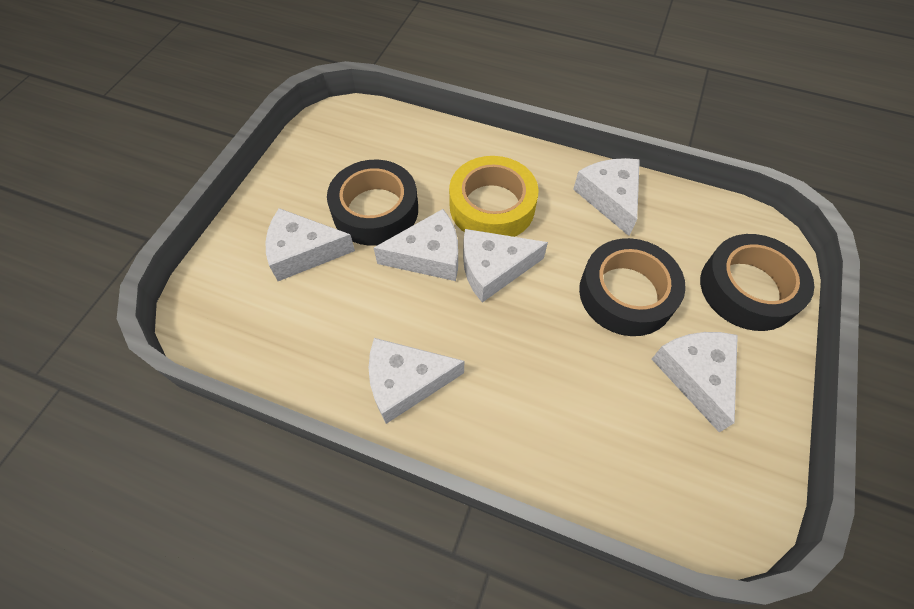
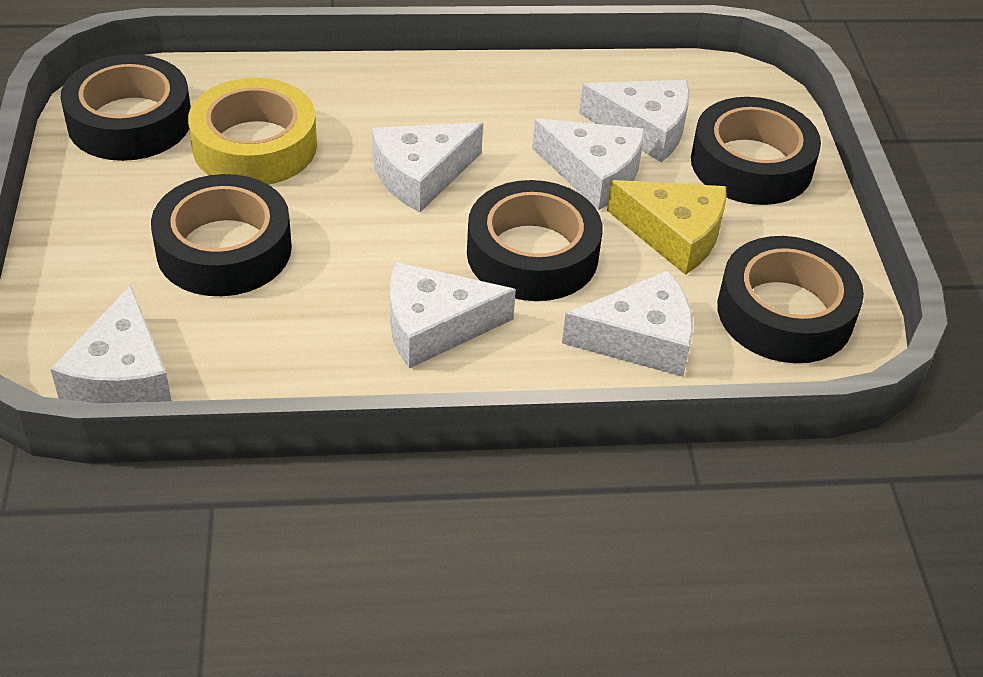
black tape: 3 -> 5
yellow cheese: 0 -> 1

